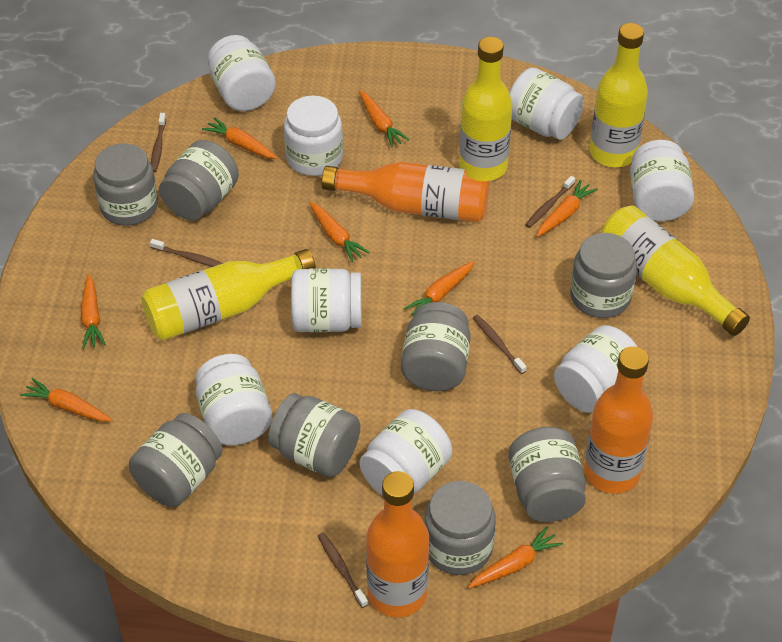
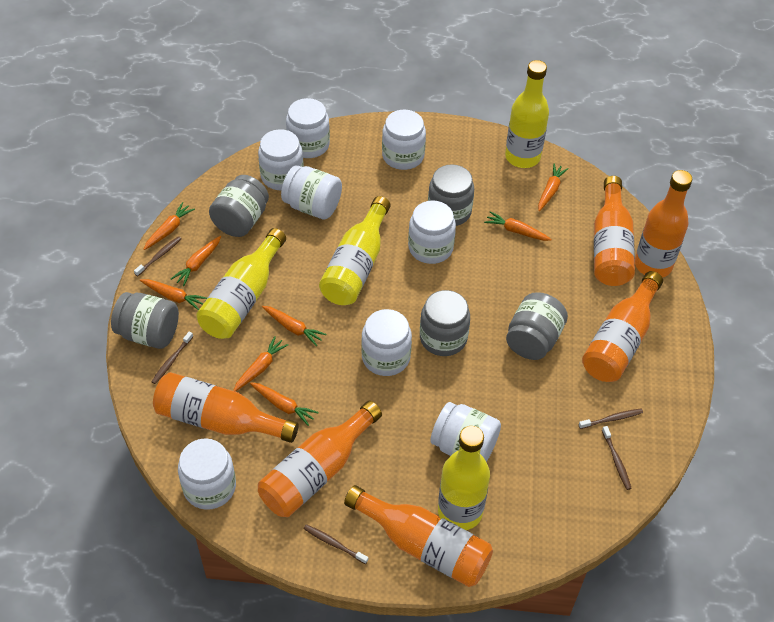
grey jar: 8 -> 5
orange bottle: 3 -> 6

